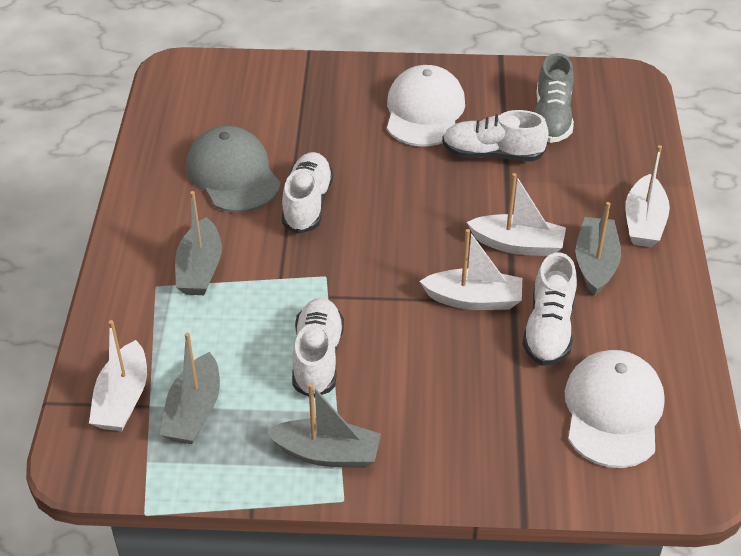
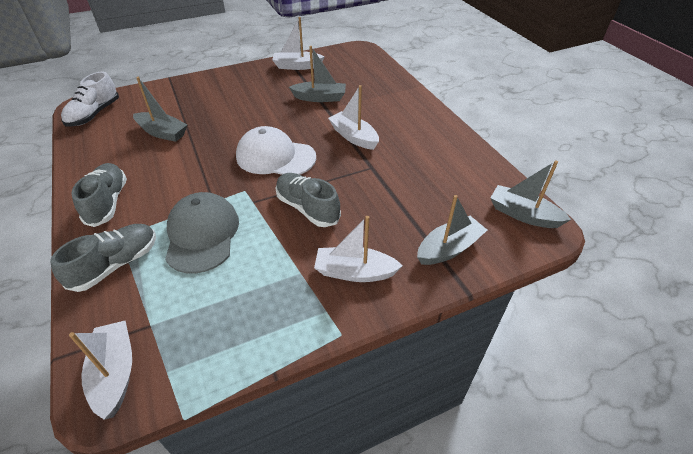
grey shoe: 1 -> 3
white cap: 2 -> 1
white shoe: 4 -> 1

